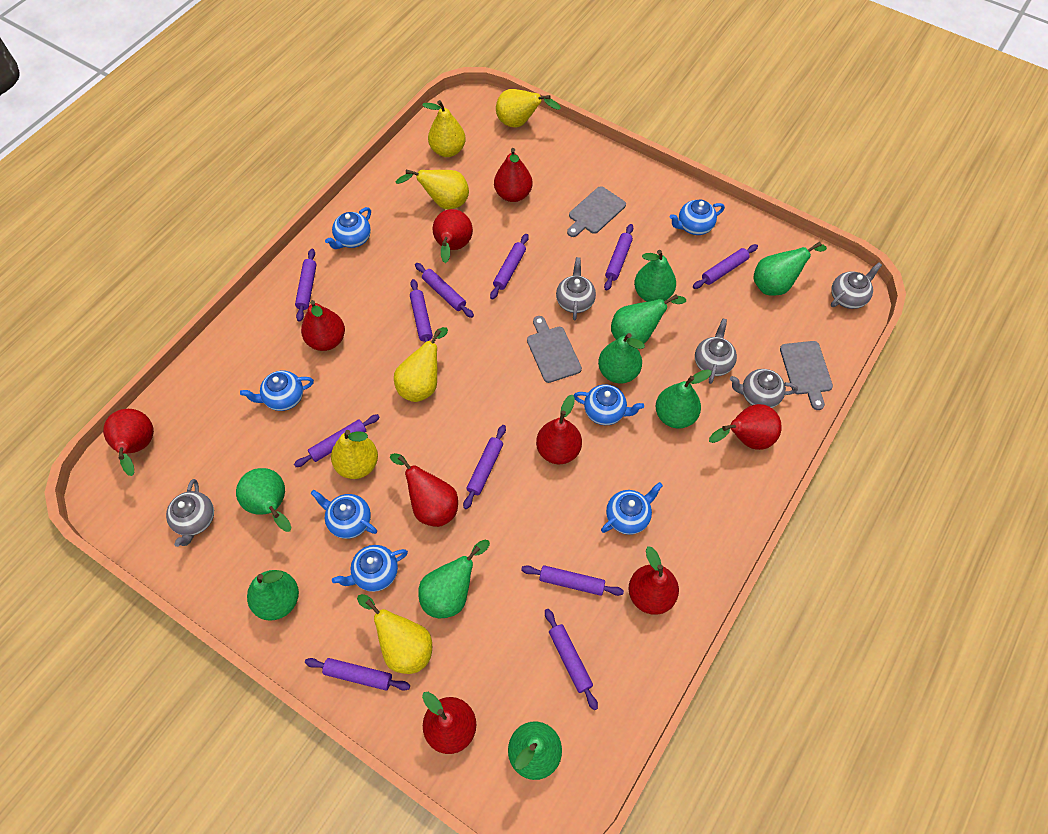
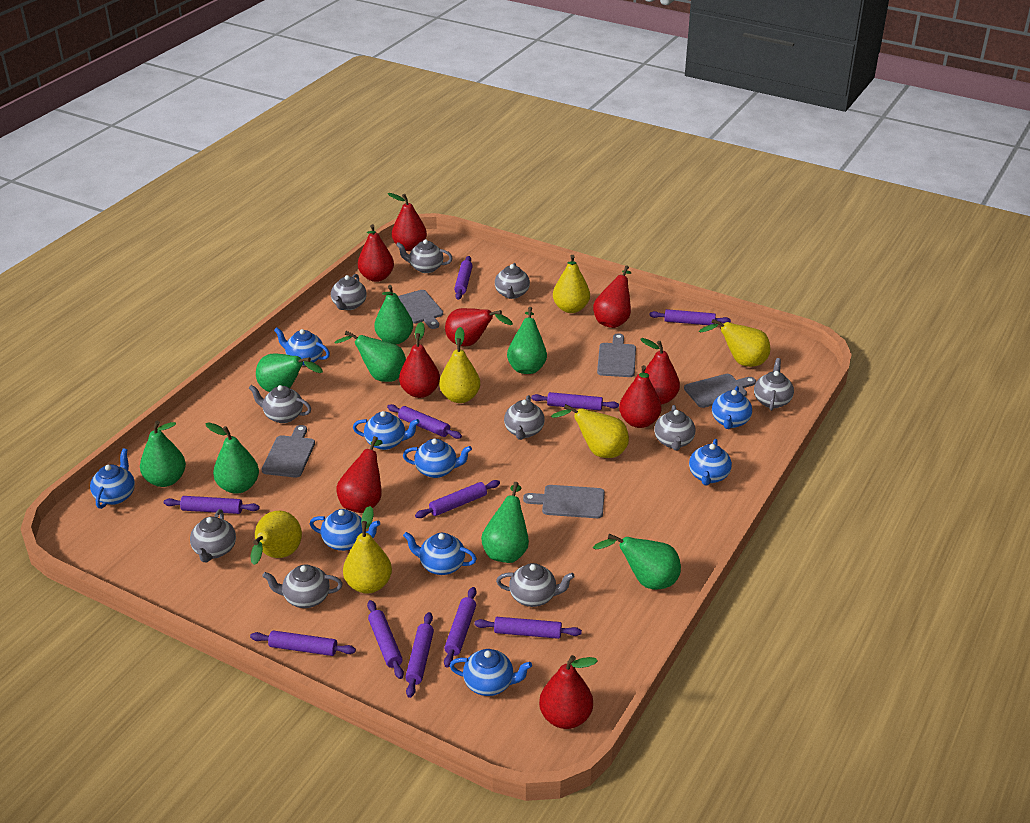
blue teapot: 7 -> 9
green pear: 9 -> 8
grey cutting board: 3 -> 5
grey teapot: 5 -> 10

